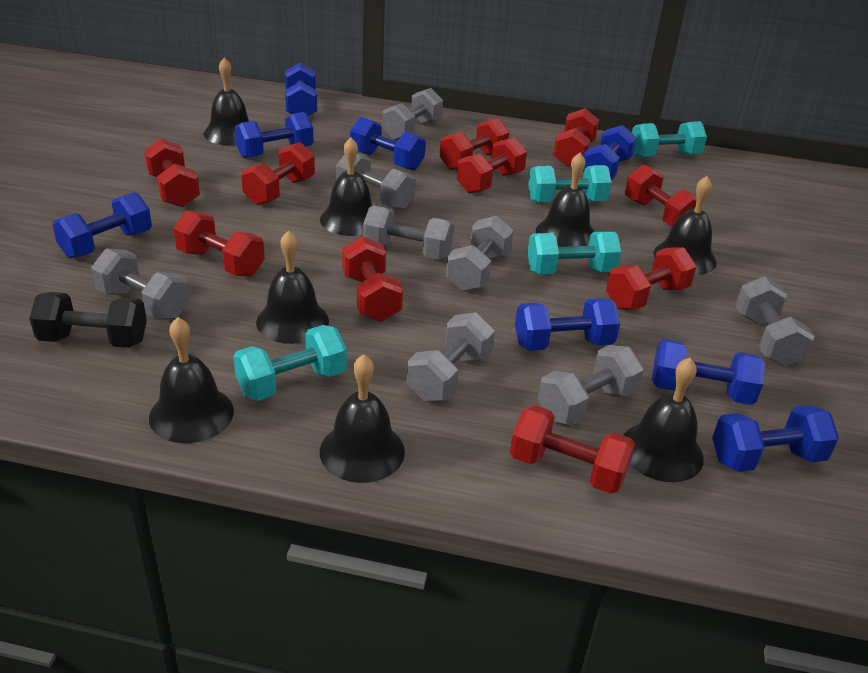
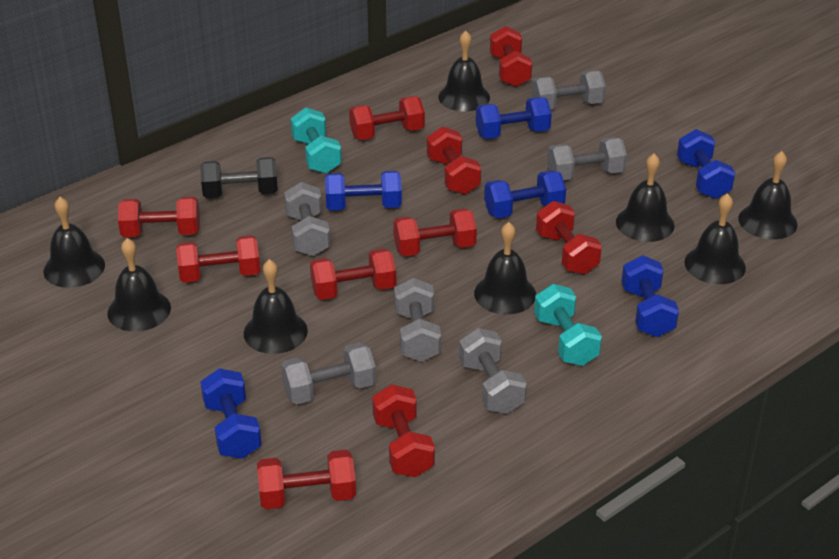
blue dumbbell: 8 -> 6
grey dumbbell: 8 -> 6
turquoise dumbbell: 4 -> 2

